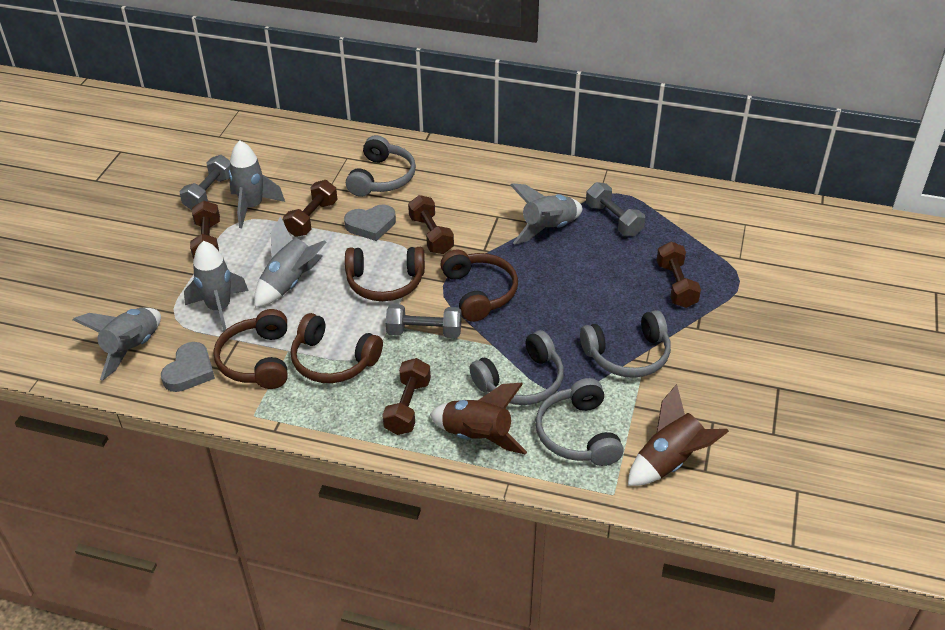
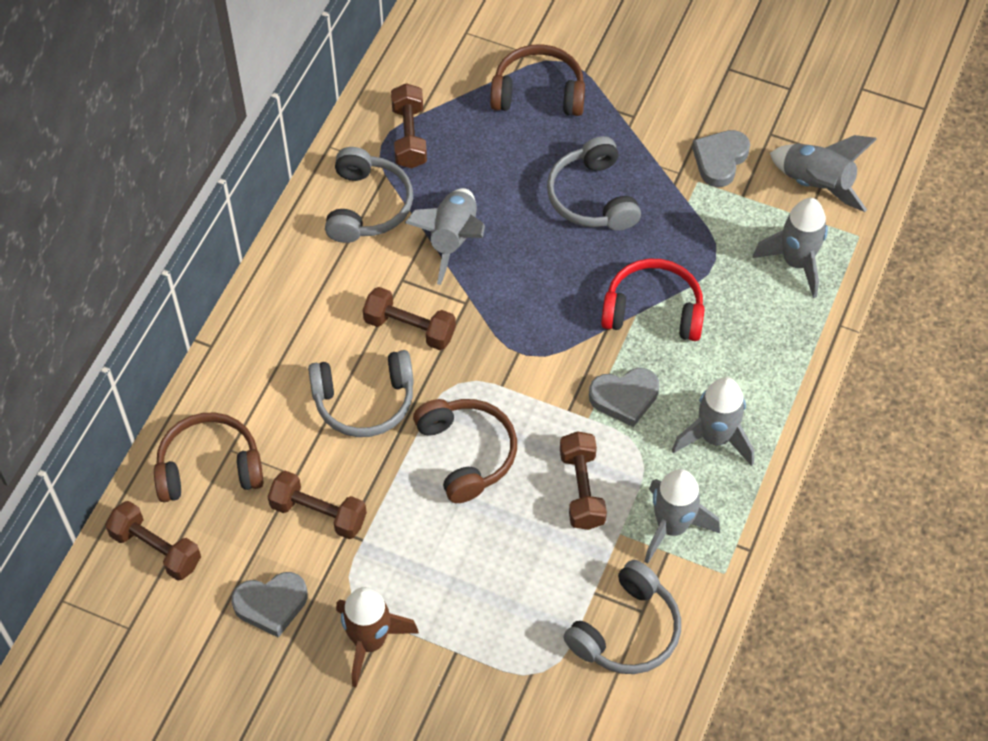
brown headphones: 4 -> 3
brown rocket: 2 -> 1
grey dumbbell: 3 -> 0
grey heart: 2 -> 3
red headphones: 0 -> 1

